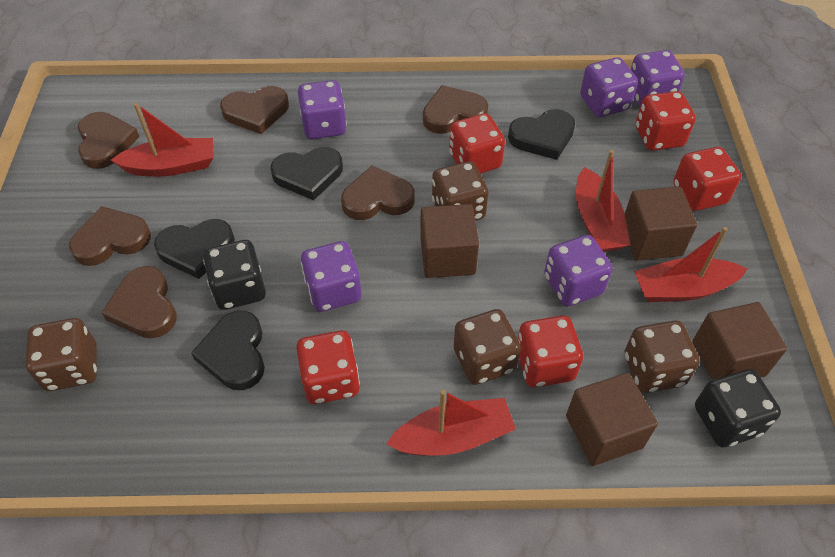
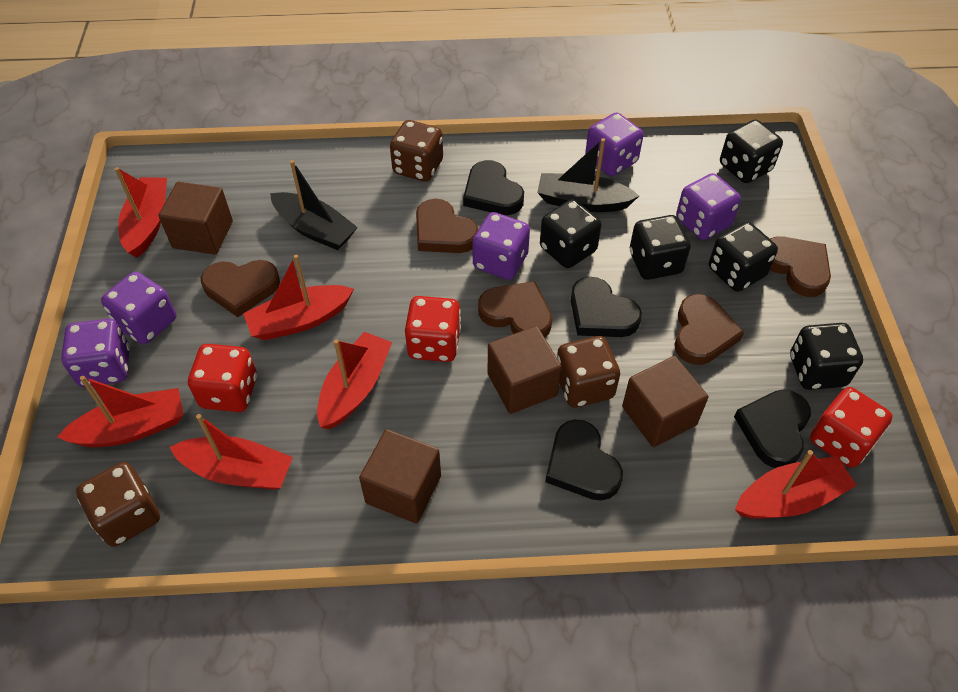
black boat: 0 -> 2
black dice: 2 -> 5
brown dice: 4 -> 3
brown heart: 6 -> 5
red boat: 4 -> 6
red dice: 5 -> 3

